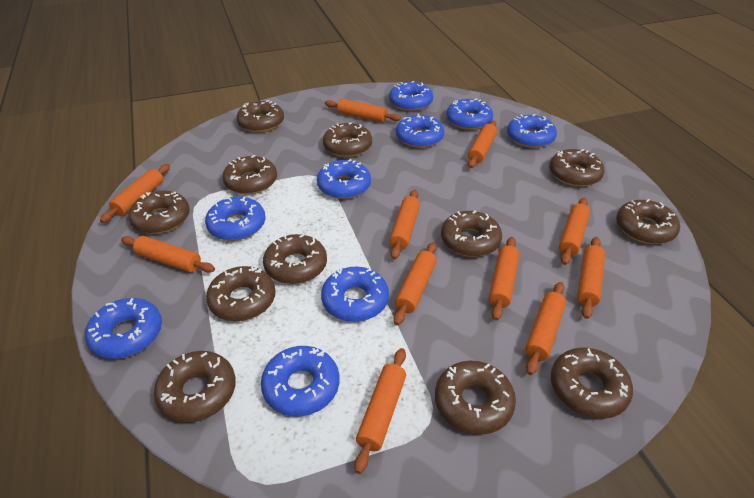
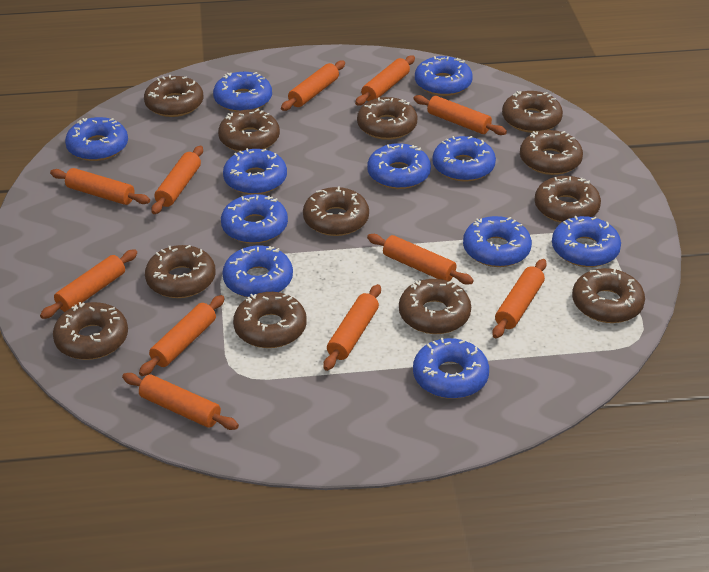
blue donut: 9 -> 11

